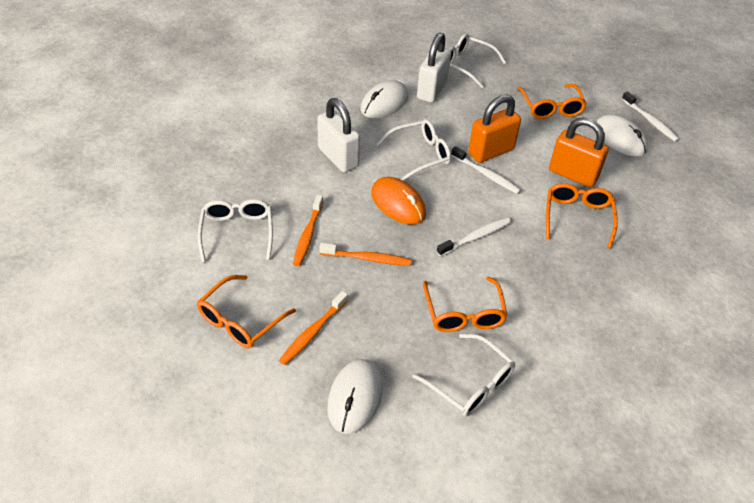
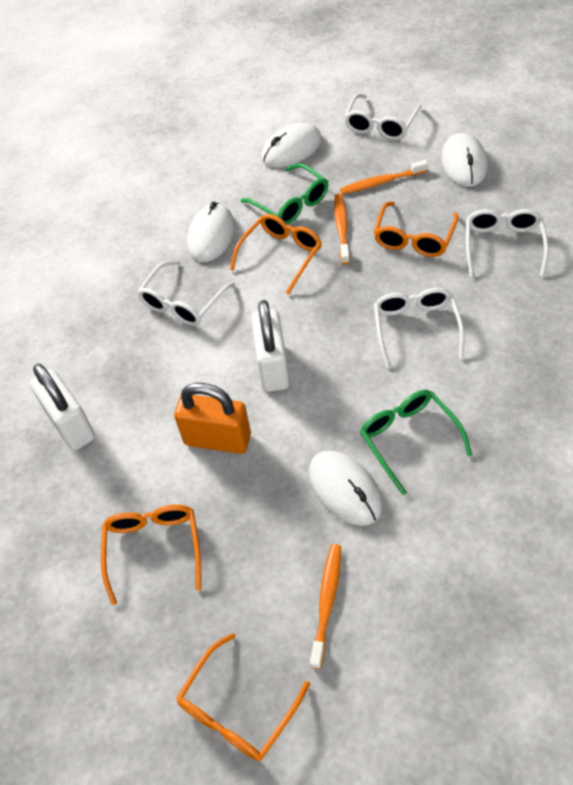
green glasses: 0 -> 2
orange mouse: 1 -> 0
orange padlock: 2 -> 1
white mouse: 3 -> 4
white toothbrush: 3 -> 0

